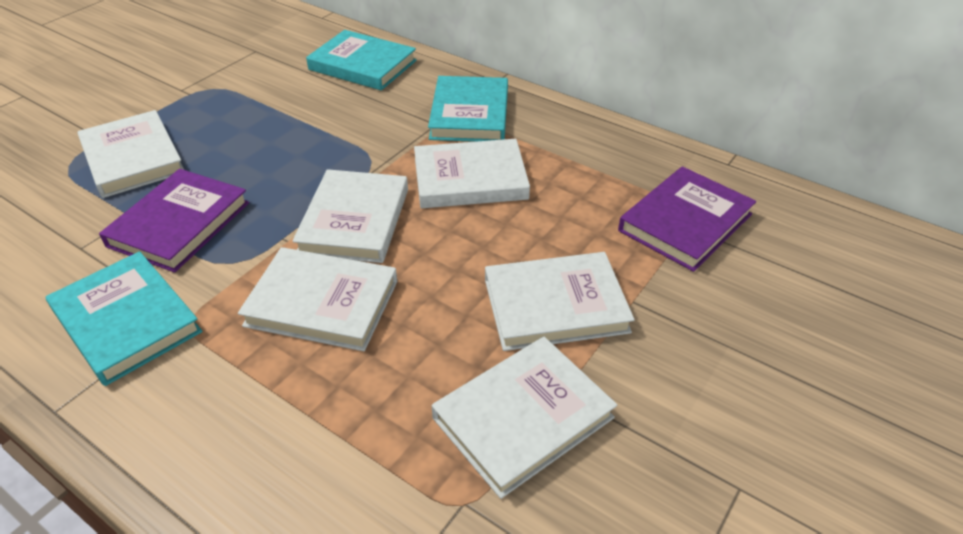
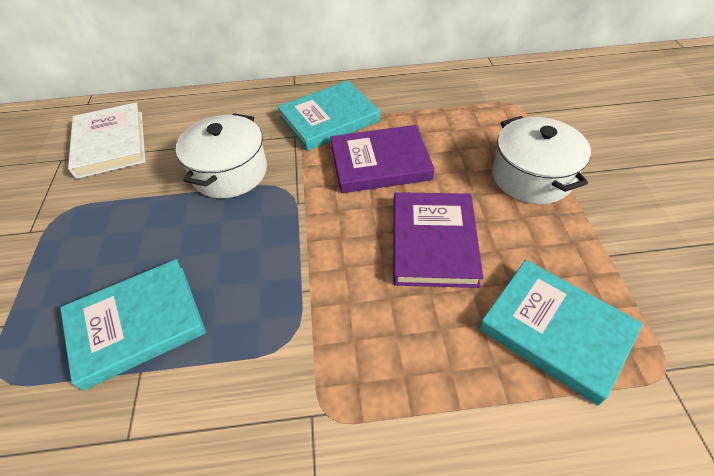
white book: 6 -> 1
white pot: 0 -> 2

